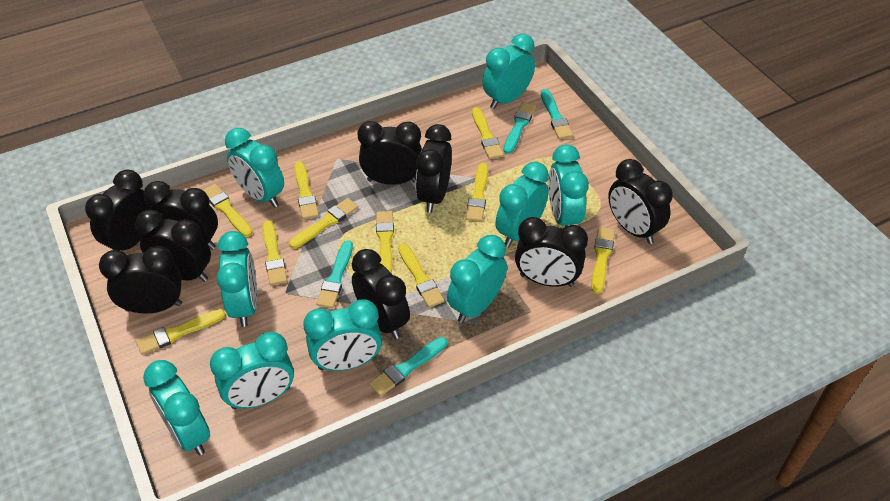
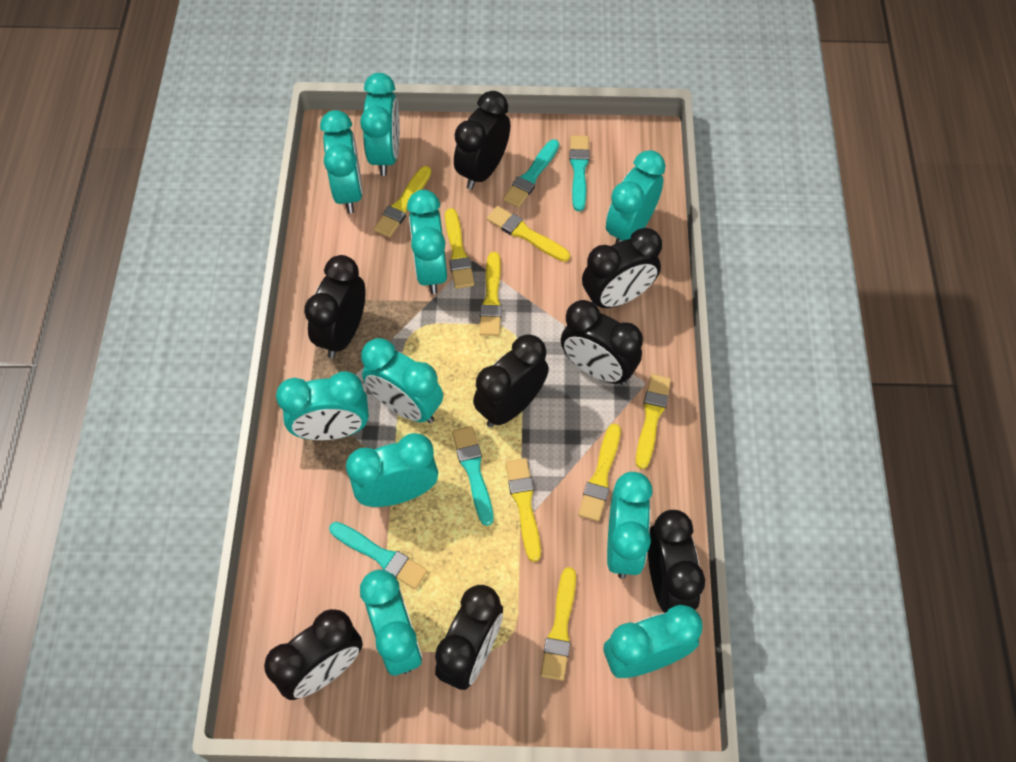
black clock: 9 -> 8
turquoise clock: 9 -> 10
yellow brush: 10 -> 8

